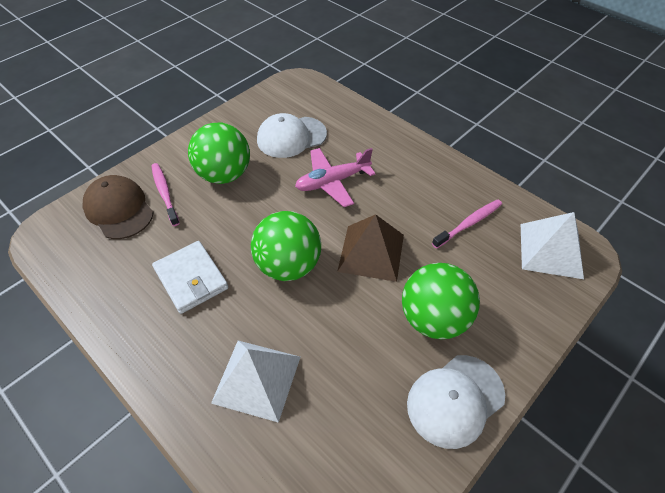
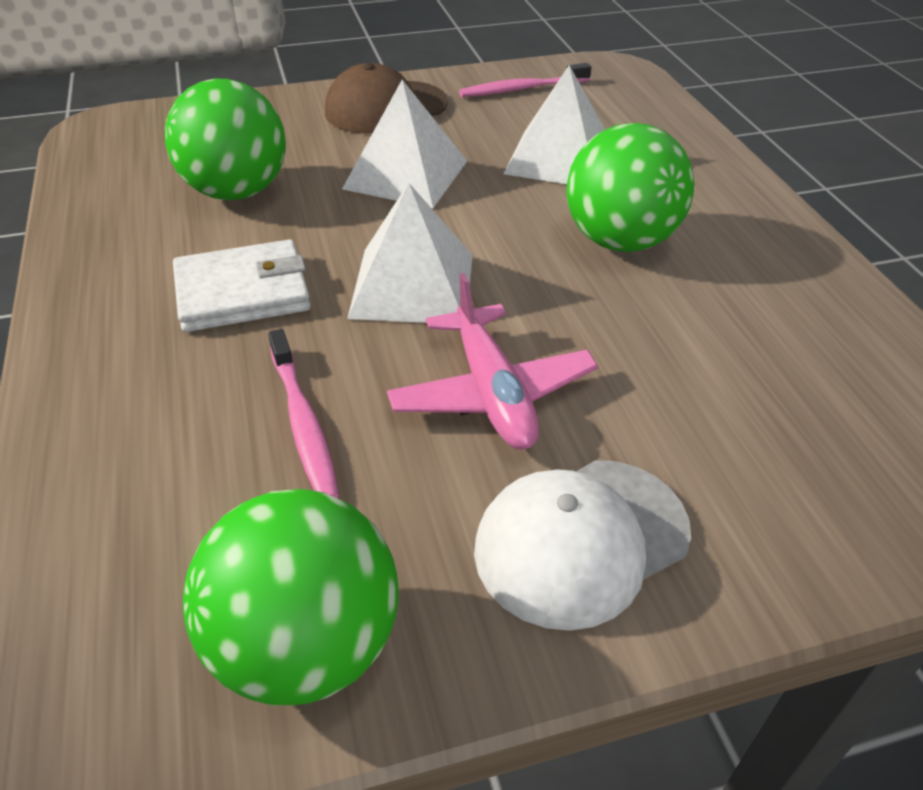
brown pyramid: 1 -> 0
white cap: 2 -> 1
white pyramid: 2 -> 3

